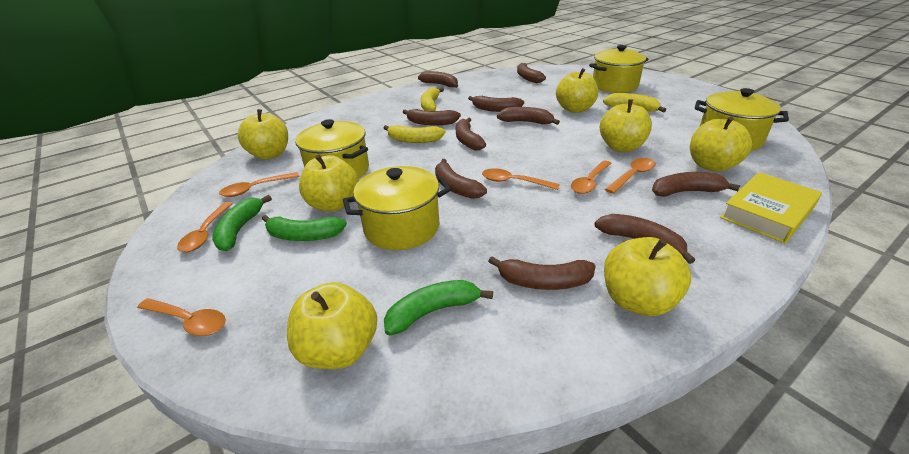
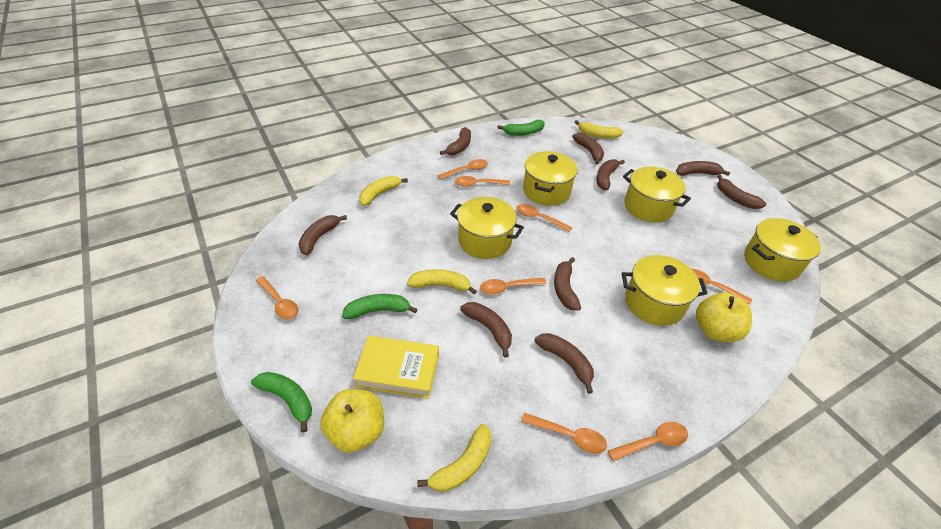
brown banana: 10 -> 9
orange spoon: 6 -> 8
yellow apple: 7 -> 2
yellow banana: 3 -> 4
yellow pot: 4 -> 5

